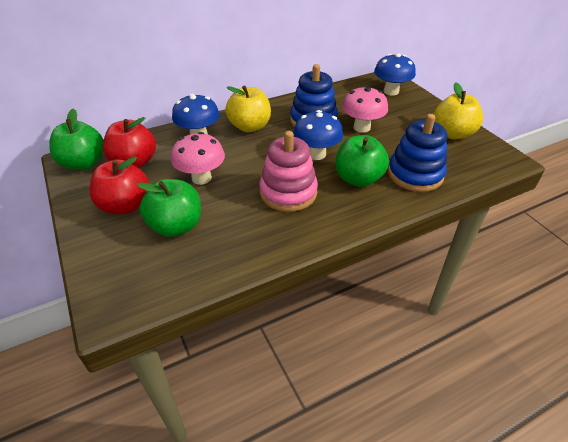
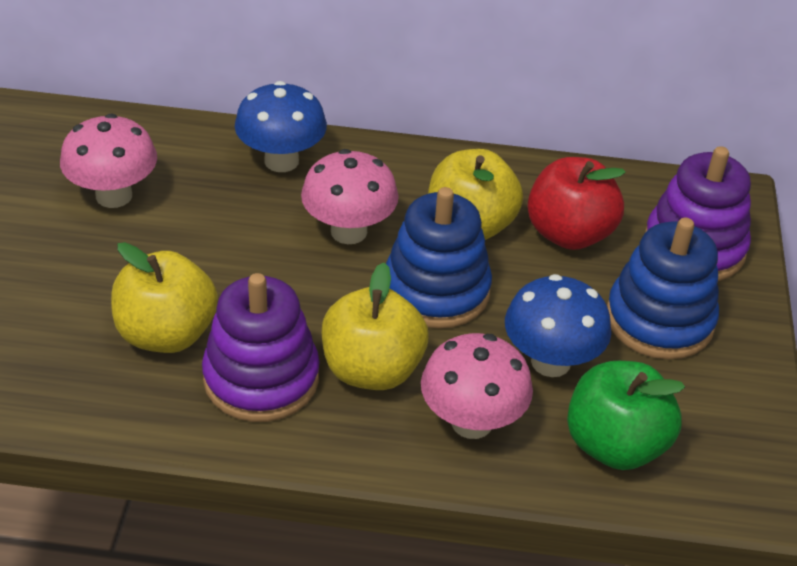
blue mushroom: 3 -> 2
green apple: 3 -> 1
pink mushroom: 2 -> 3
pink stacking toy: 1 -> 0
purple stacking toy: 0 -> 2
red apple: 2 -> 1
yellow apple: 2 -> 3

